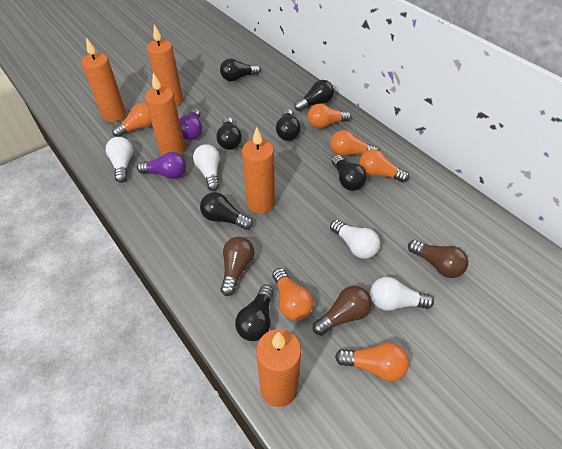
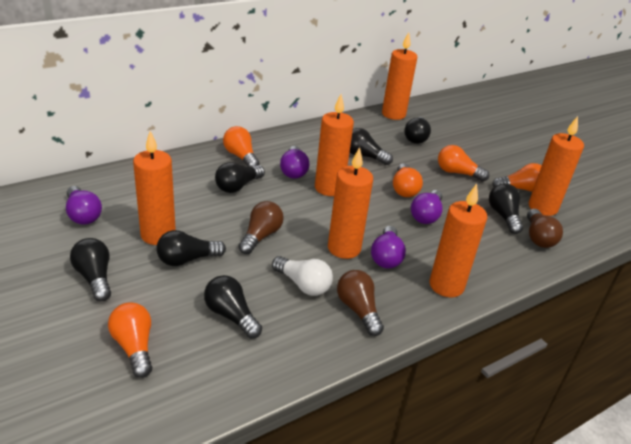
orange candle: 5 -> 6
orange light bulb: 6 -> 5
purple light bulb: 2 -> 4
white light bulb: 4 -> 1

